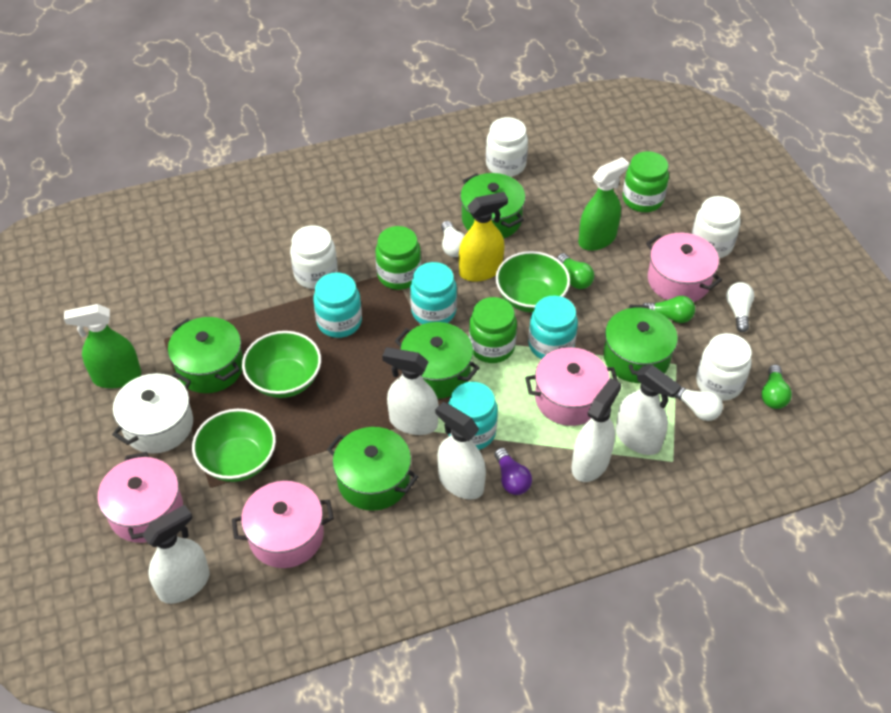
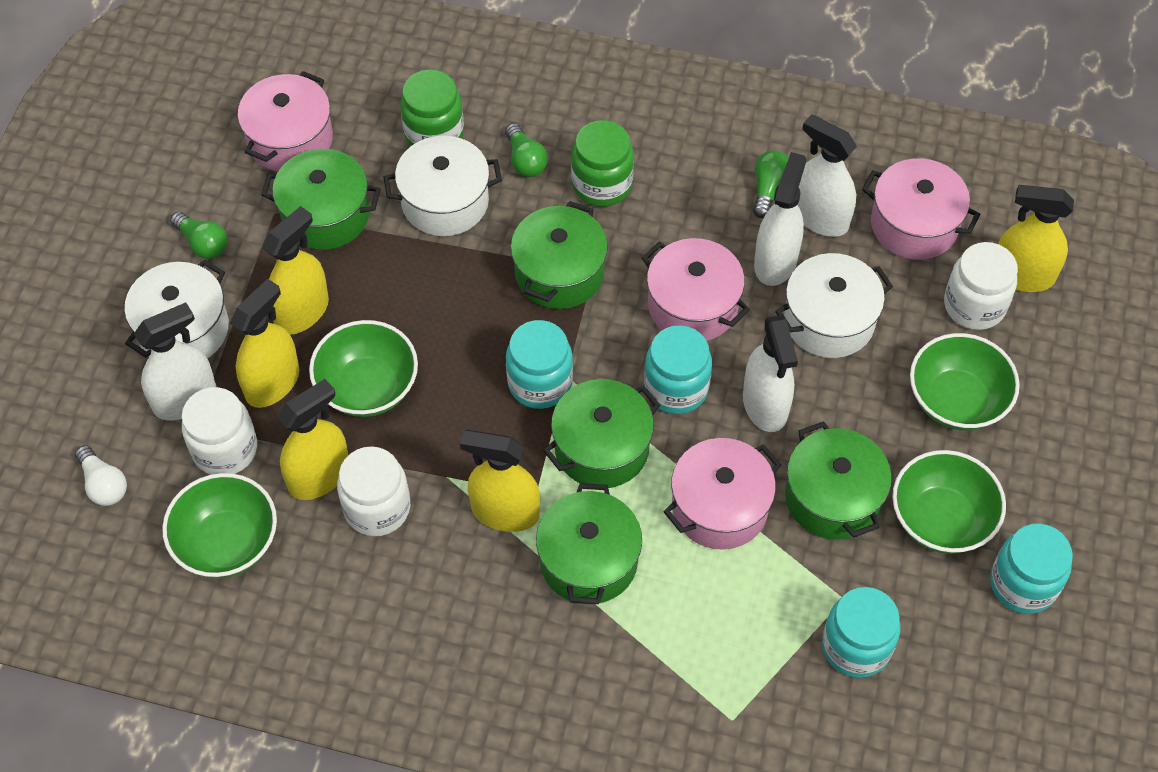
green bowl: 3 -> 4
green jar: 3 -> 2
green spray bottle: 2 -> 0
purple light bulb: 1 -> 0
white jar: 4 -> 3
white light bulb: 3 -> 1
white pot: 1 -> 3
white spray bottle: 5 -> 4
yellow spray bottle: 1 -> 5

